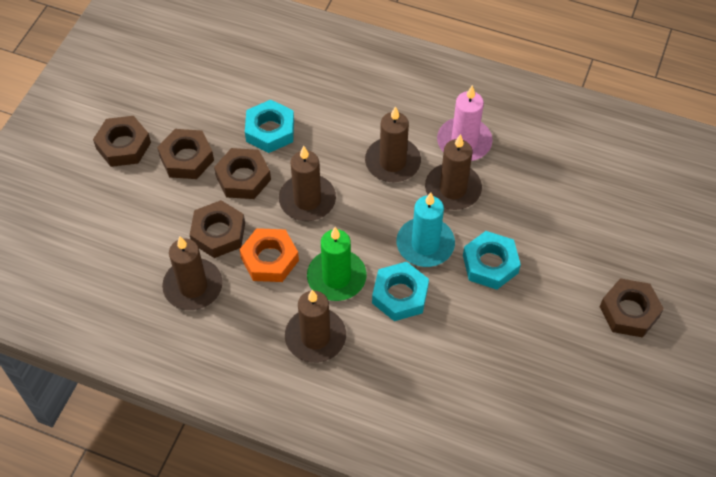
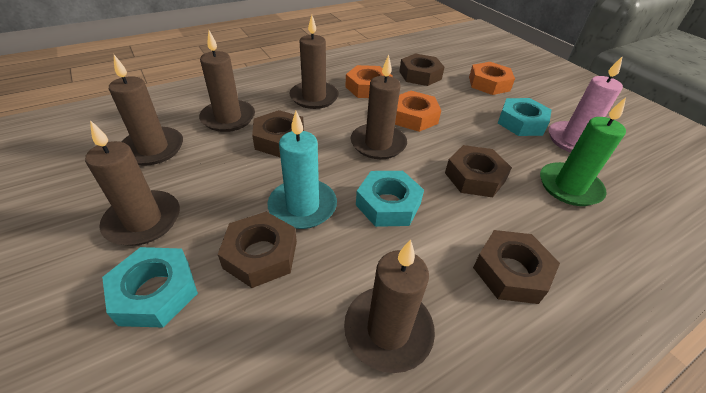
brown candle: 5 -> 6
orange nut: 1 -> 3

